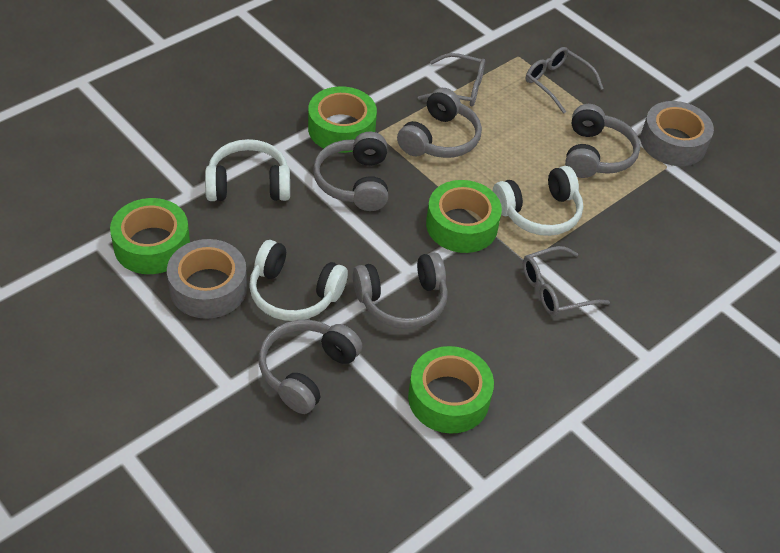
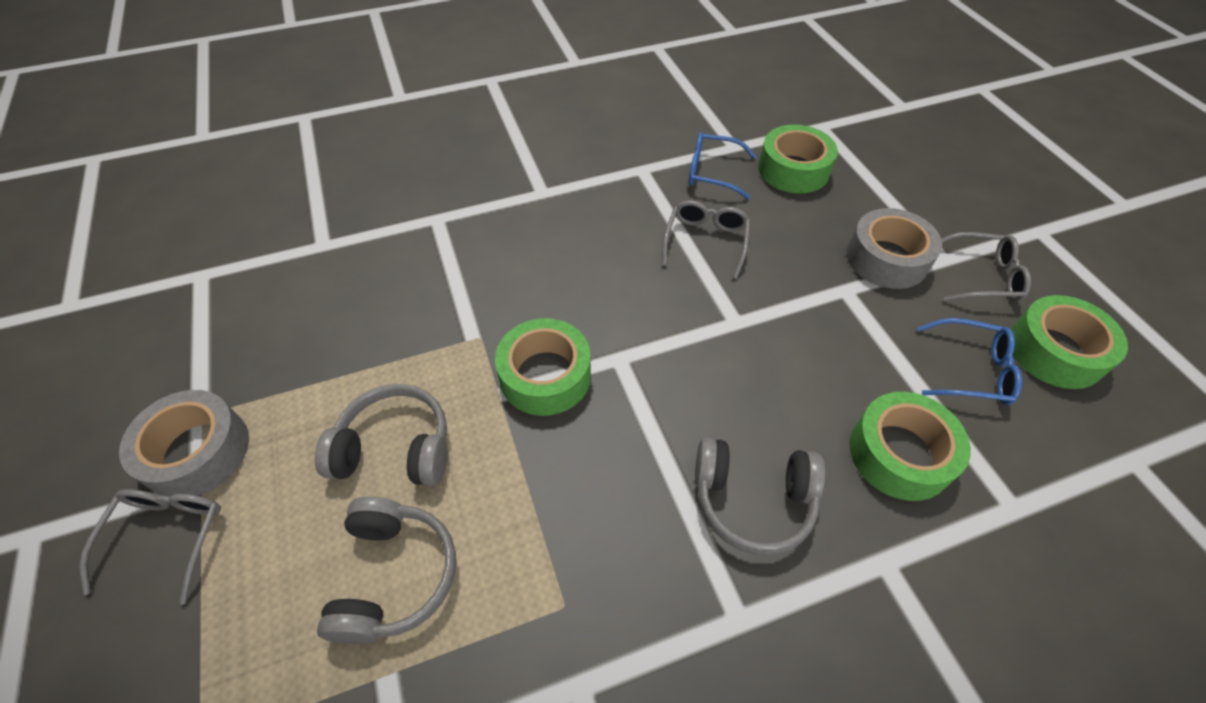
blue glasses: 0 -> 2
grey headphones: 5 -> 3
white headphones: 3 -> 0

